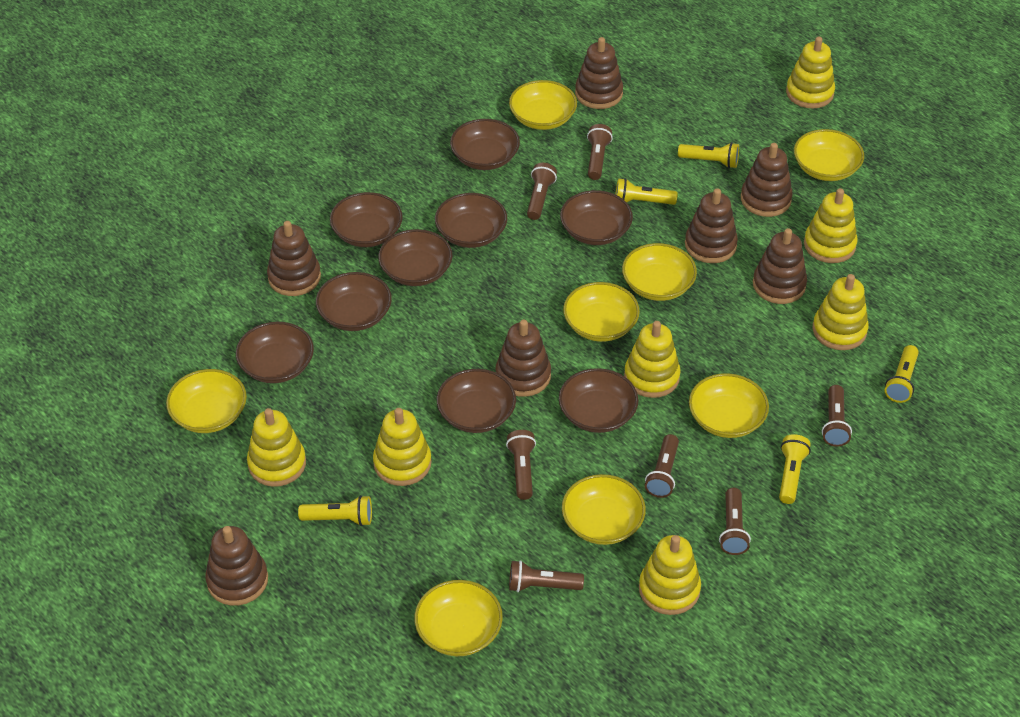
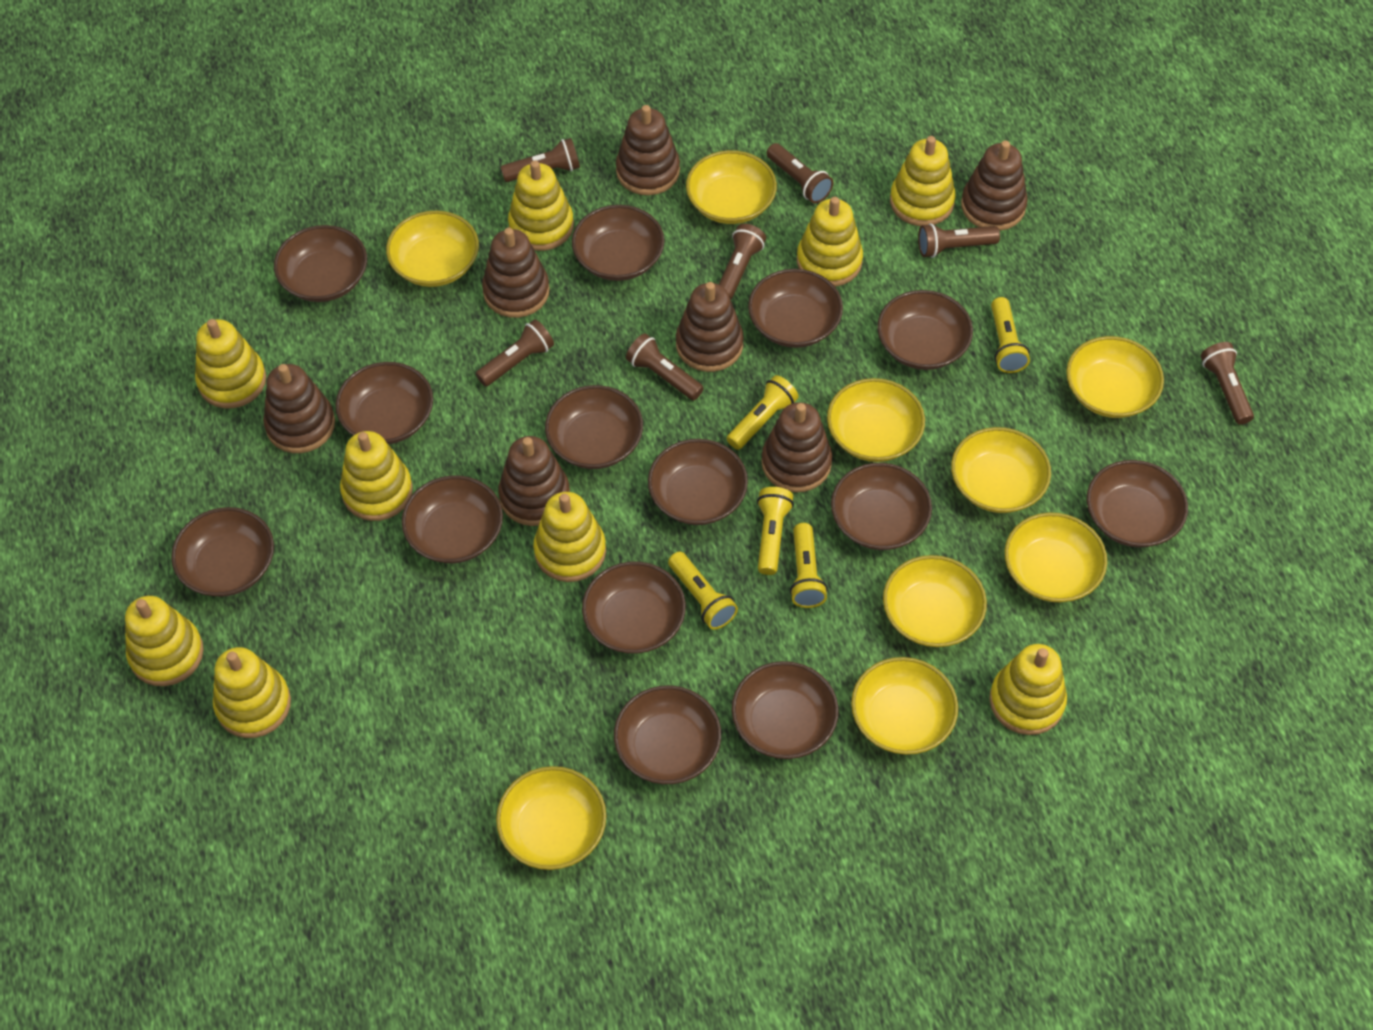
brown bowl: 9 -> 14
yellow bowl: 8 -> 9
yellow stacking toy: 7 -> 9

